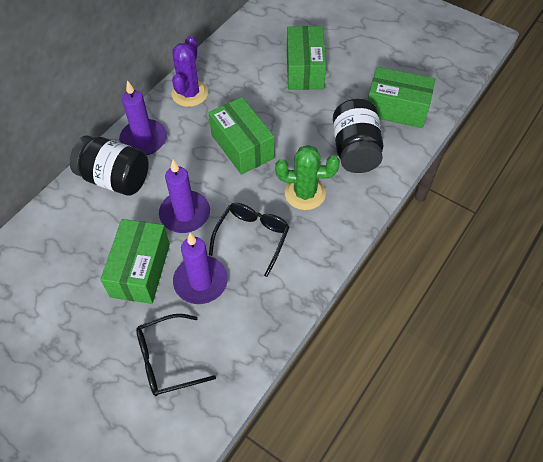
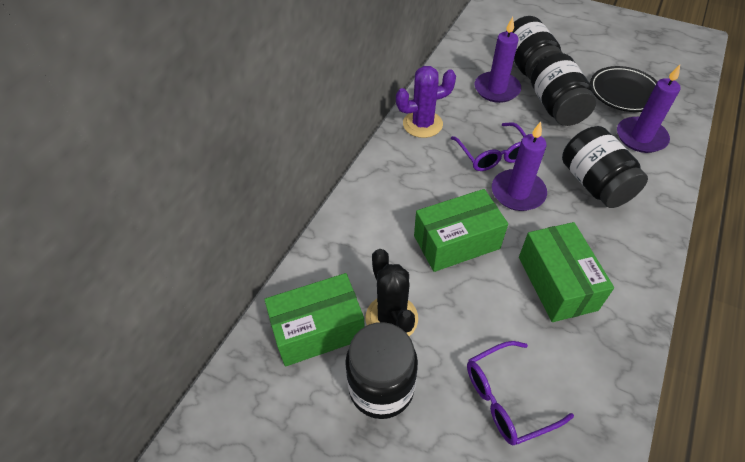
black cactus: 0 -> 1
black glasses: 2 -> 0
black jar: 2 -> 4
black plate: 0 -> 1
green box: 4 -> 3
green cactus: 1 -> 0
purple glasses: 0 -> 2

